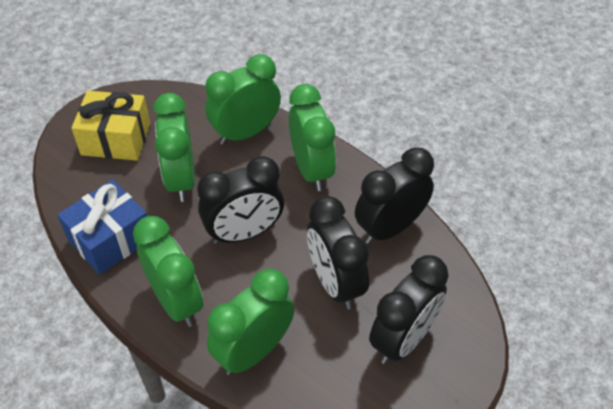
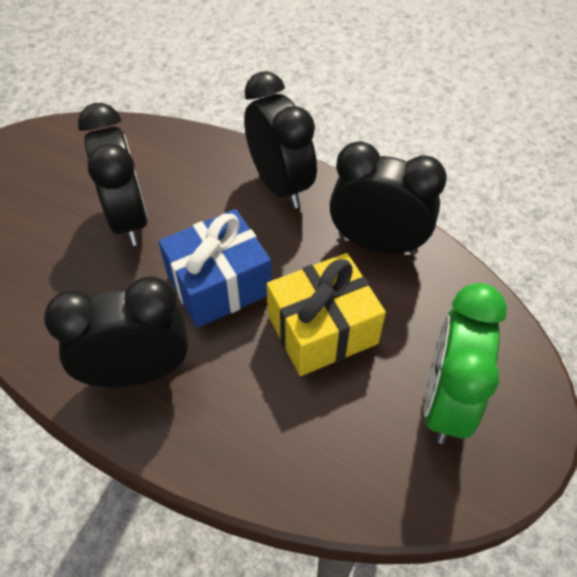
green clock: 5 -> 1

